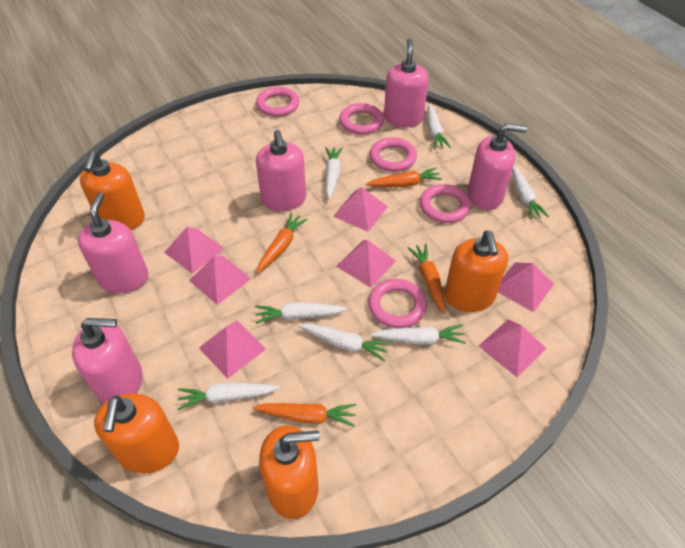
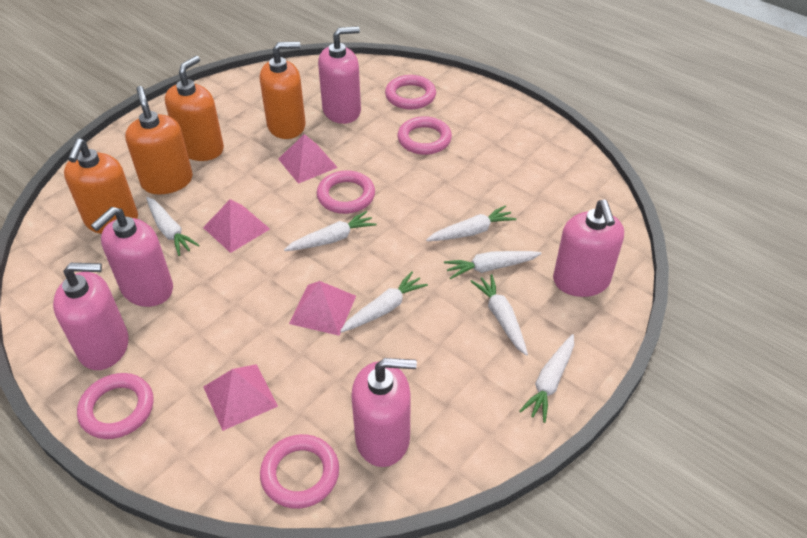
orange carrot: 4 -> 0
pink pyramid: 7 -> 4

